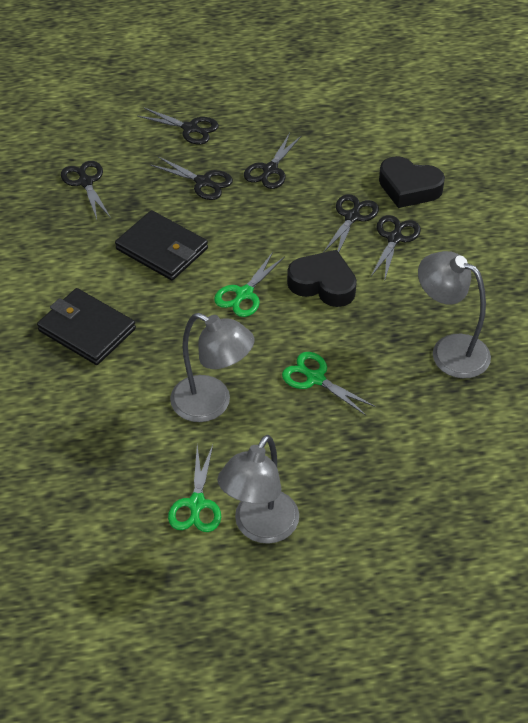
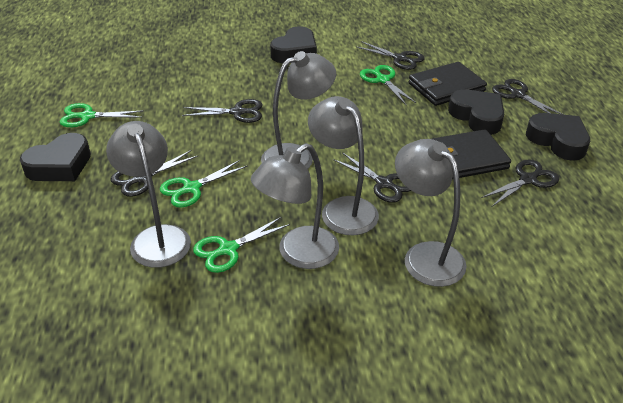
black heart: 2 -> 4
green scissors: 3 -> 4
grey lamp: 3 -> 5

